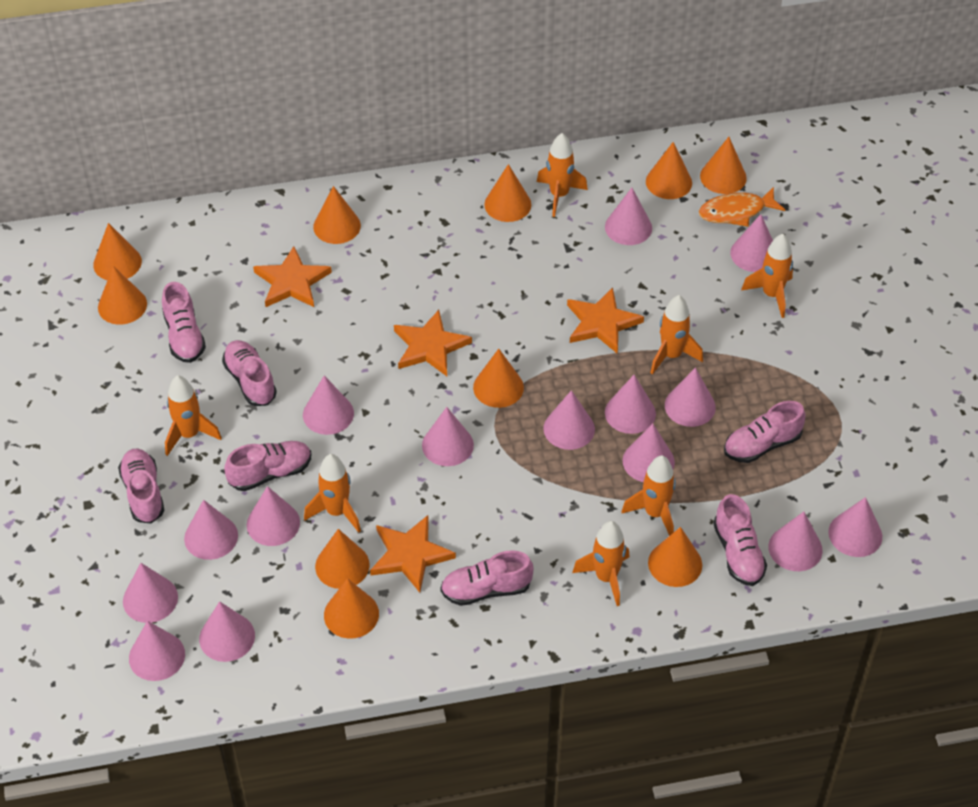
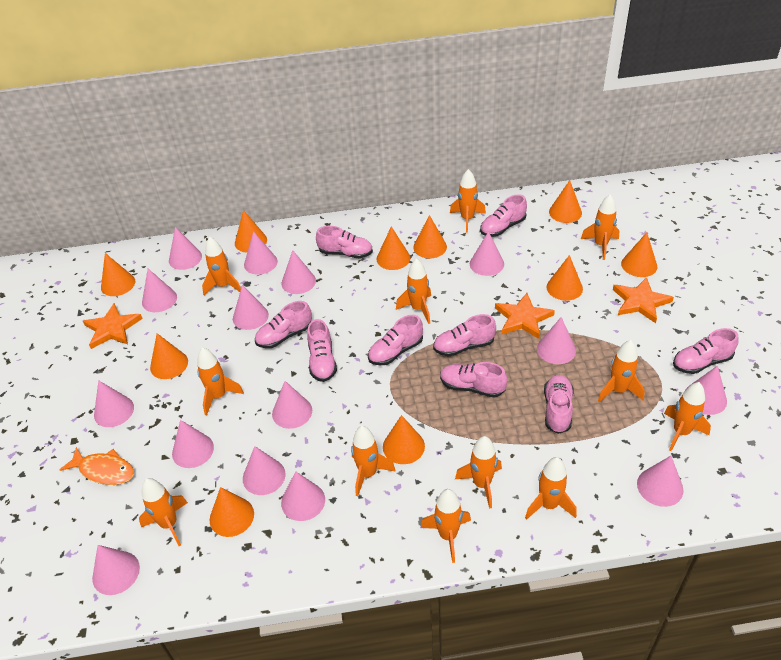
orange rocket: 7 -> 12
orange star: 4 -> 3
pink shoe: 7 -> 9

